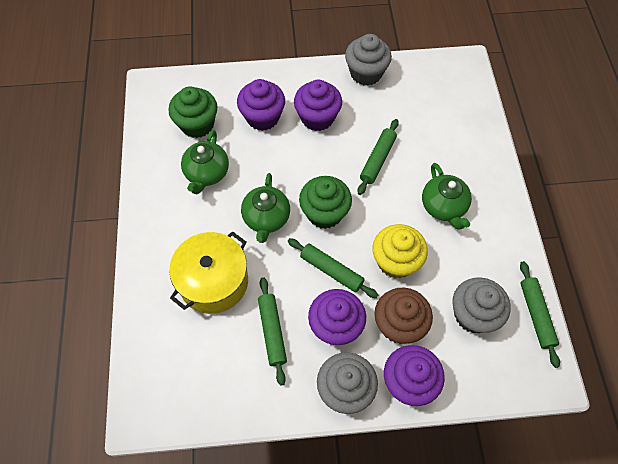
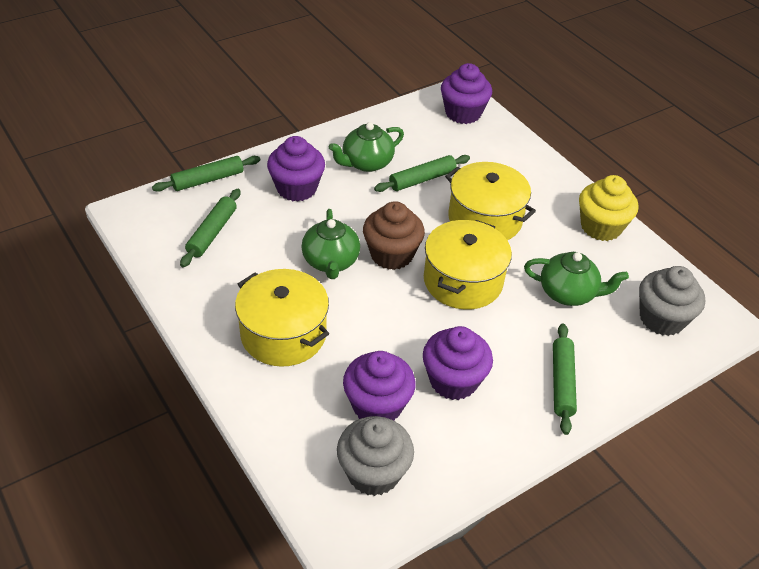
green cupcake: 2 -> 0
grey cupcake: 3 -> 2
yellow pot: 1 -> 3

